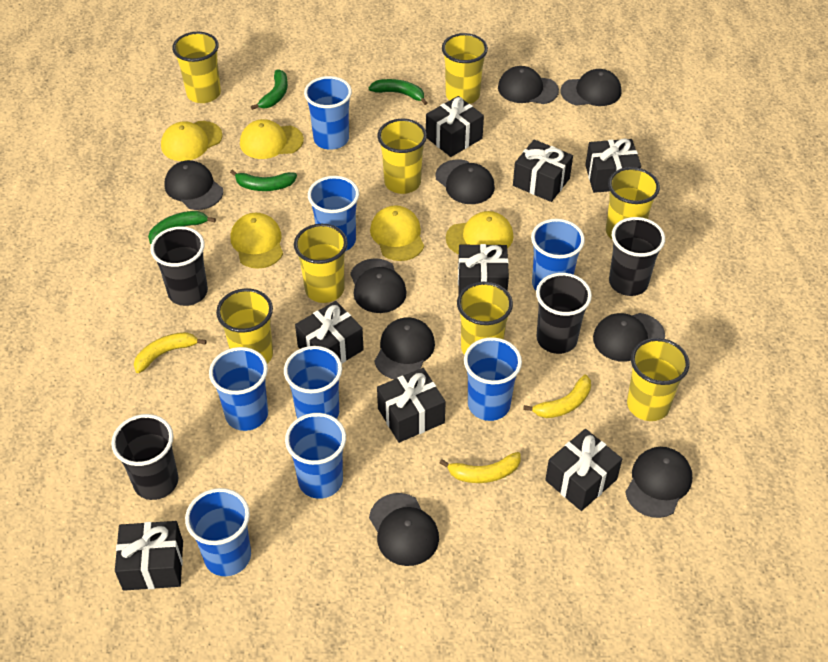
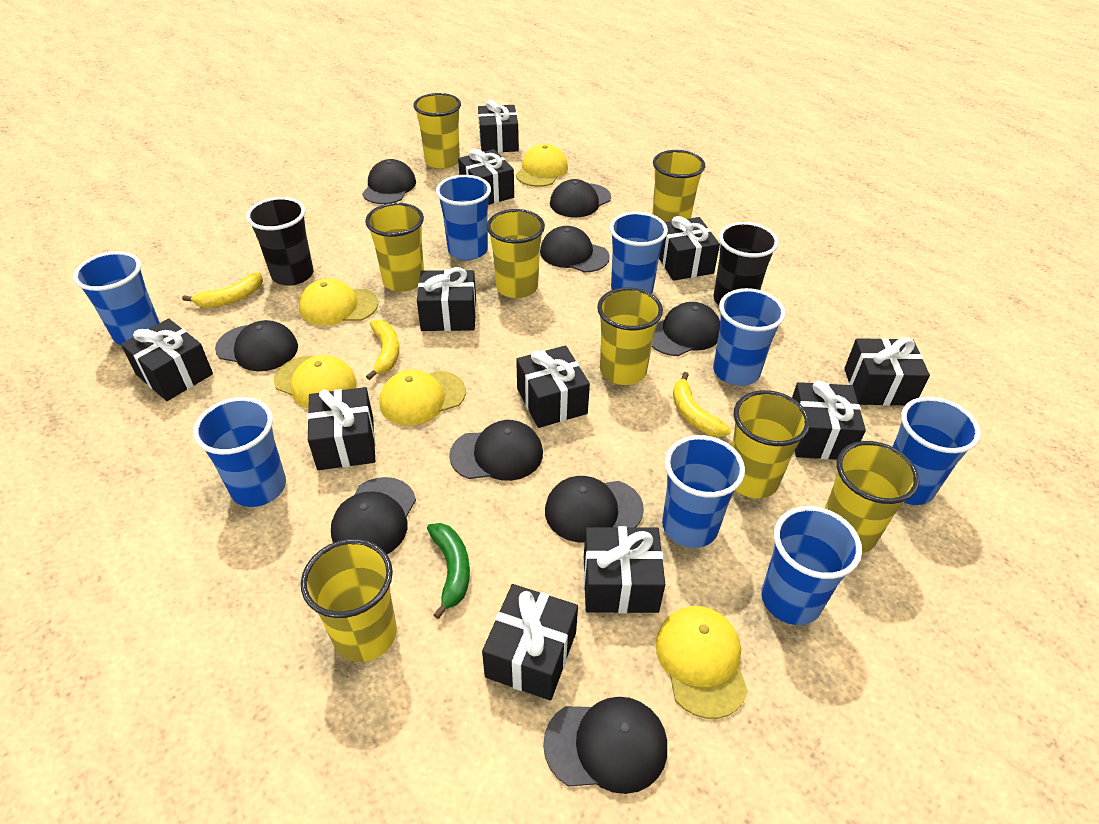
black cup: 4 -> 2
black gift: 8 -> 11
green banana: 4 -> 1

